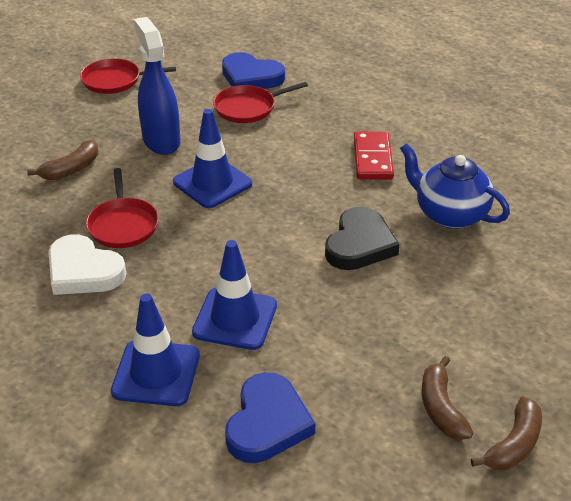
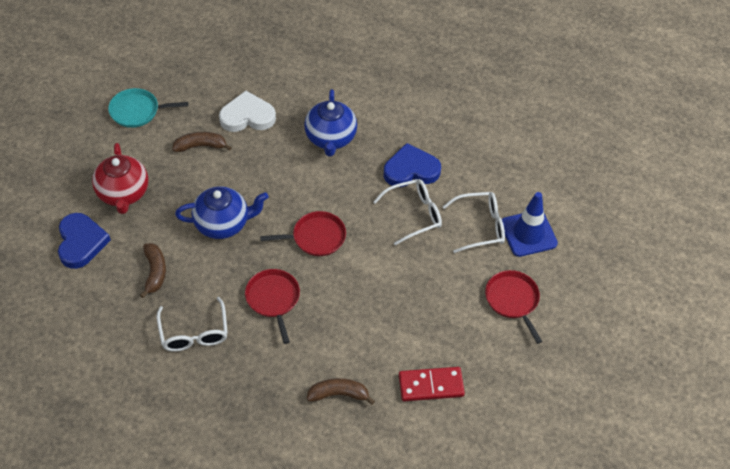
black heart: 1 -> 0
blue spray bottle: 1 -> 0
blue teapot: 1 -> 2
blue traffic cone: 3 -> 1
red teapot: 0 -> 1
turquoise pan: 0 -> 1
white glasses: 0 -> 3

